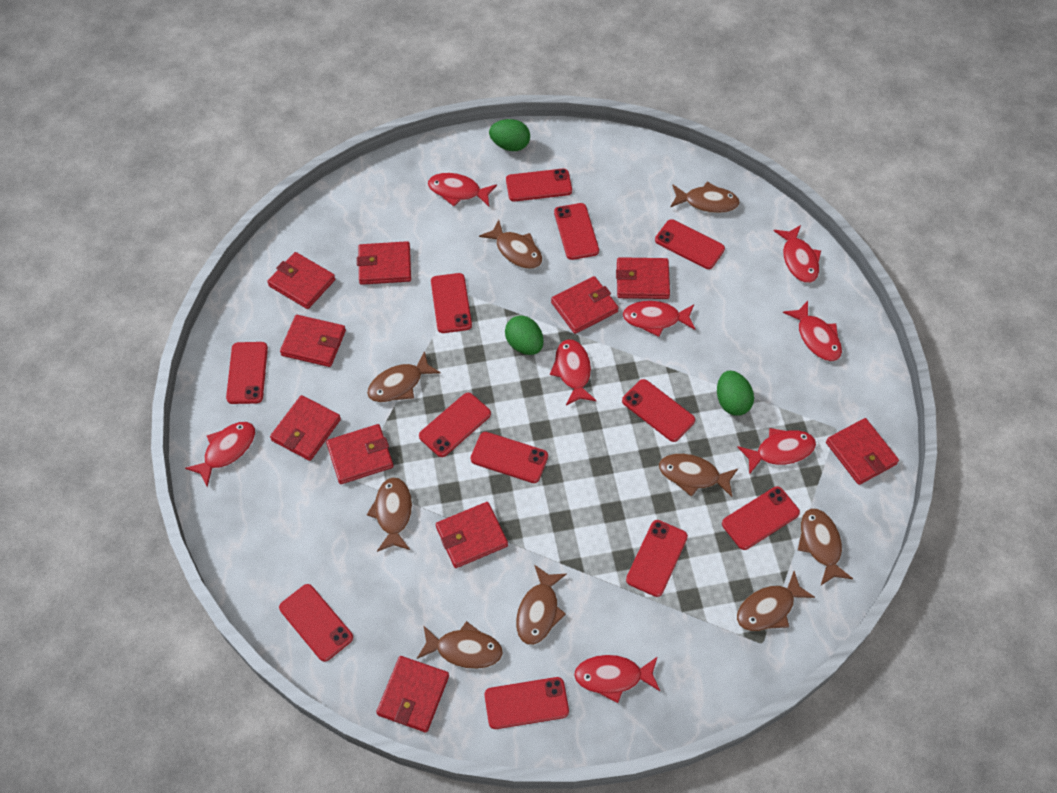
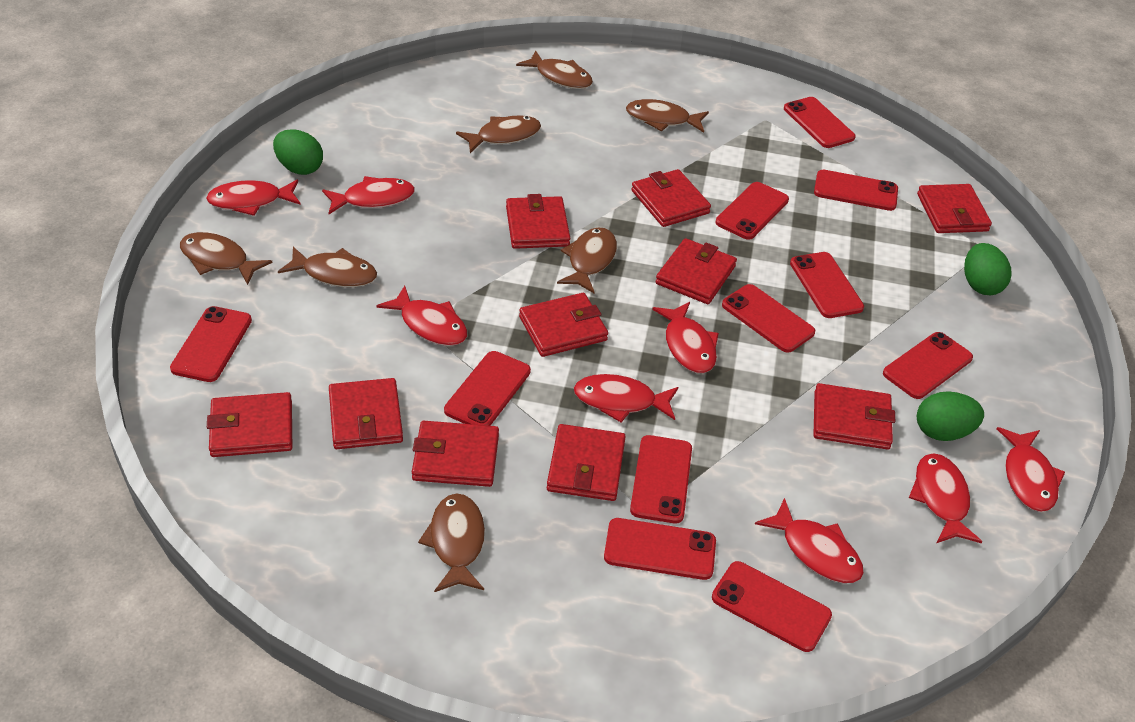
brown fish: 9 -> 7
red phone: 12 -> 11

